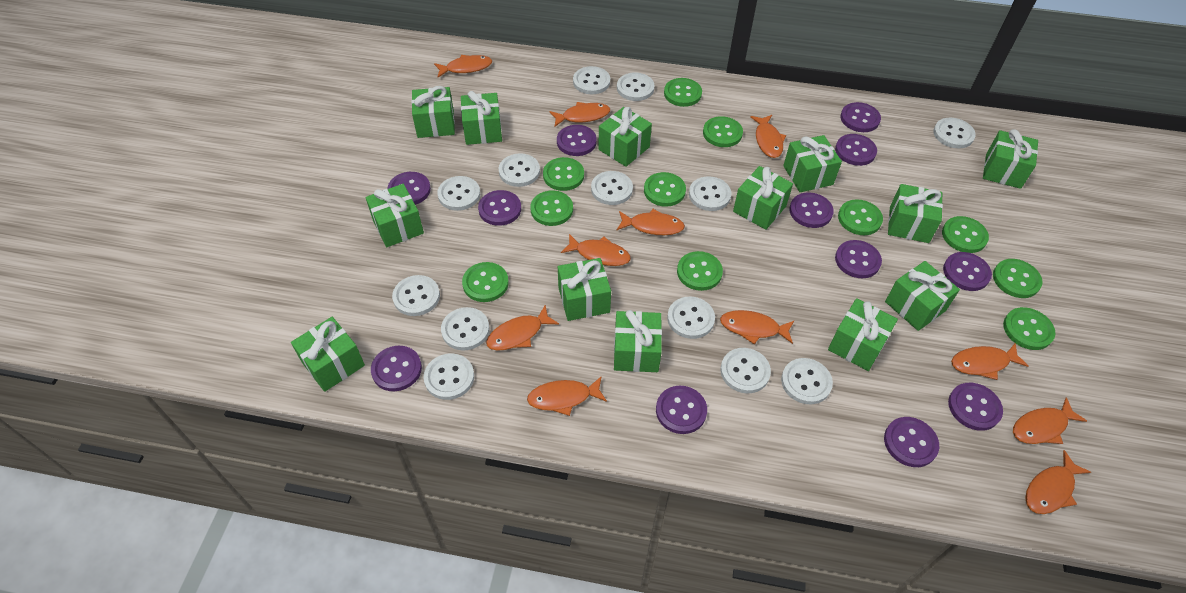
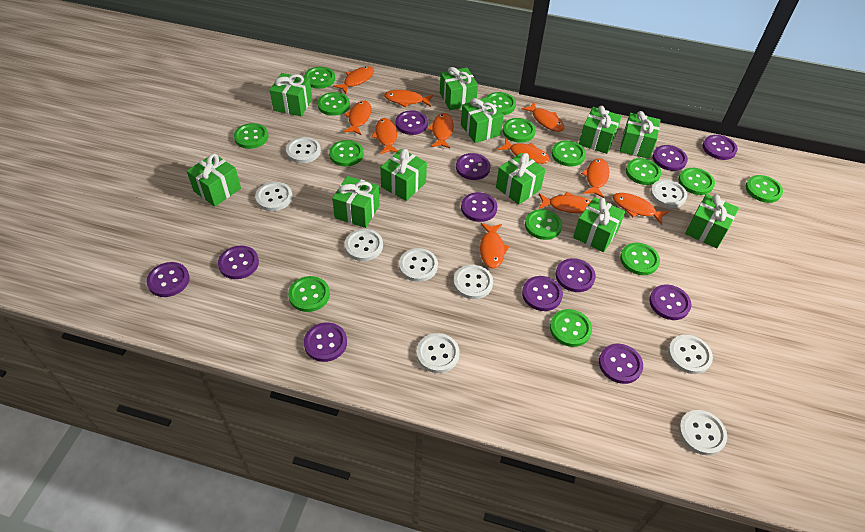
green button: 11 -> 14
green gift: 13 -> 11
white button: 13 -> 9

